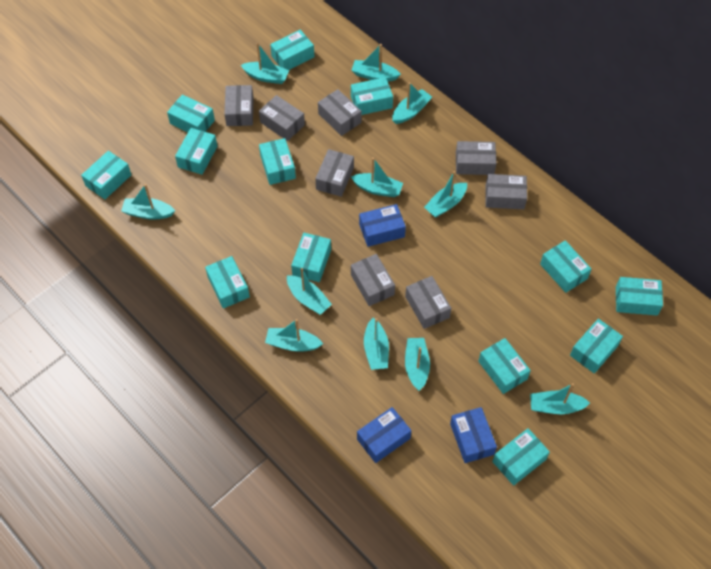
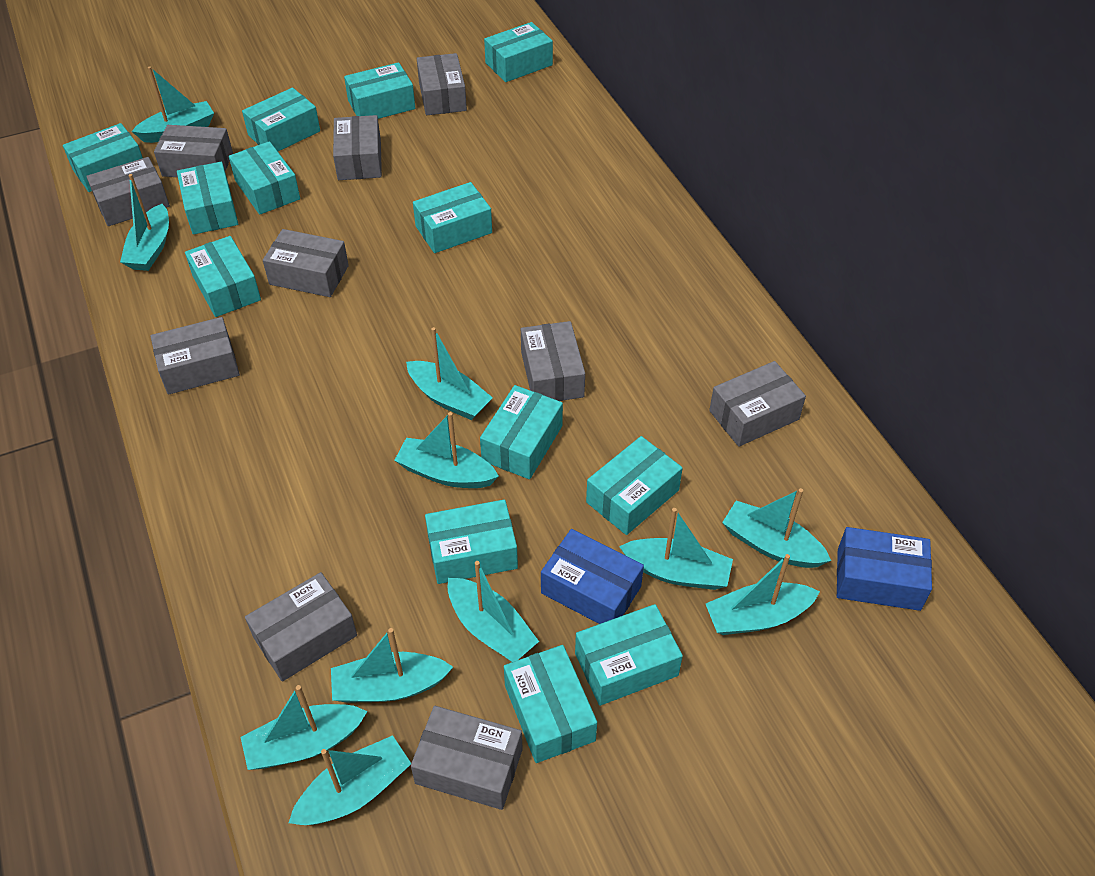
blue box: 3 -> 2
grey box: 8 -> 10

